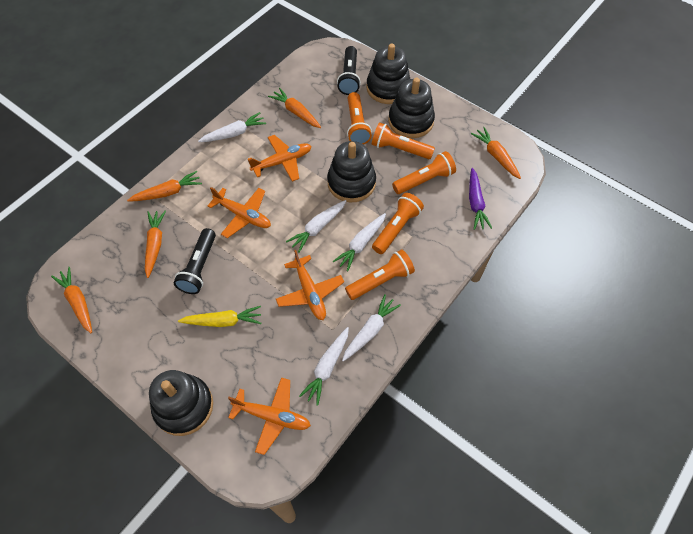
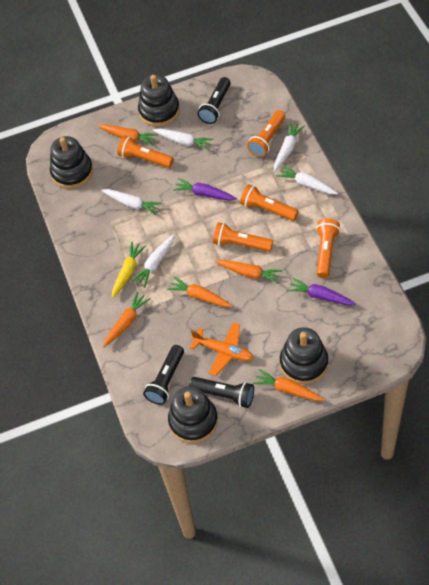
black flashlight: 2 -> 3
orange plane: 4 -> 1
purple carrot: 1 -> 2

